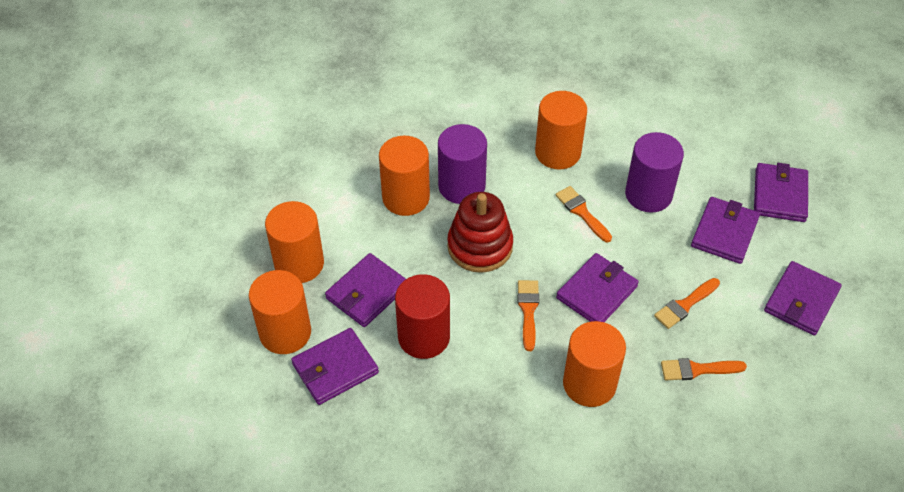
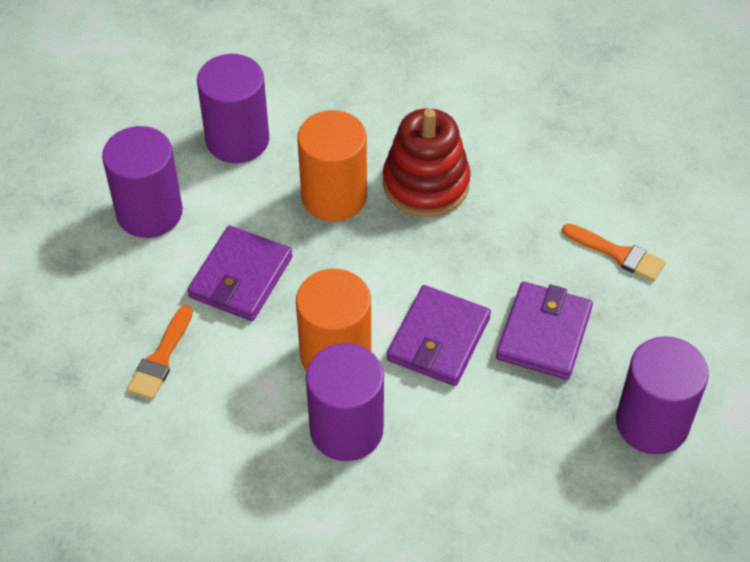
orange brush: 4 -> 2
orange cylinder: 5 -> 2
purple cylinder: 2 -> 4
purple wallet: 6 -> 3
red cylinder: 1 -> 0

